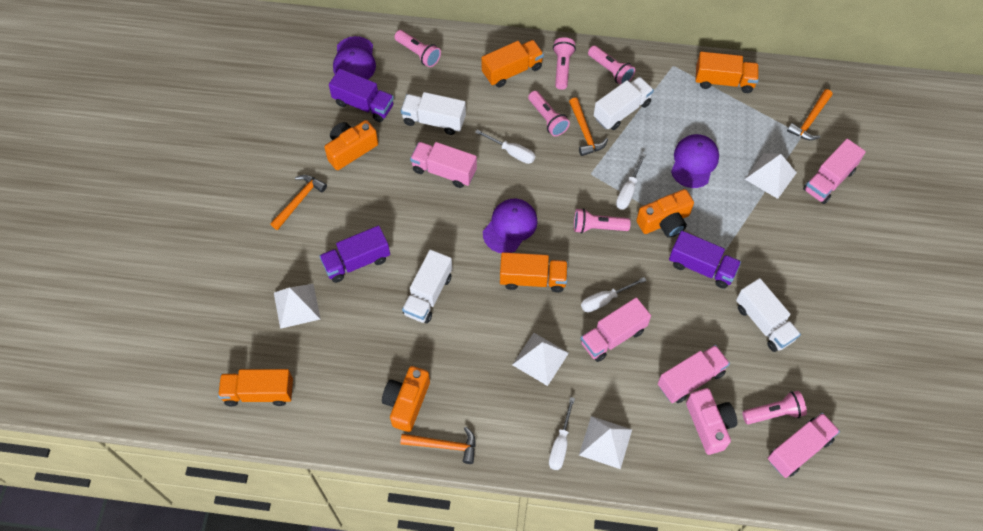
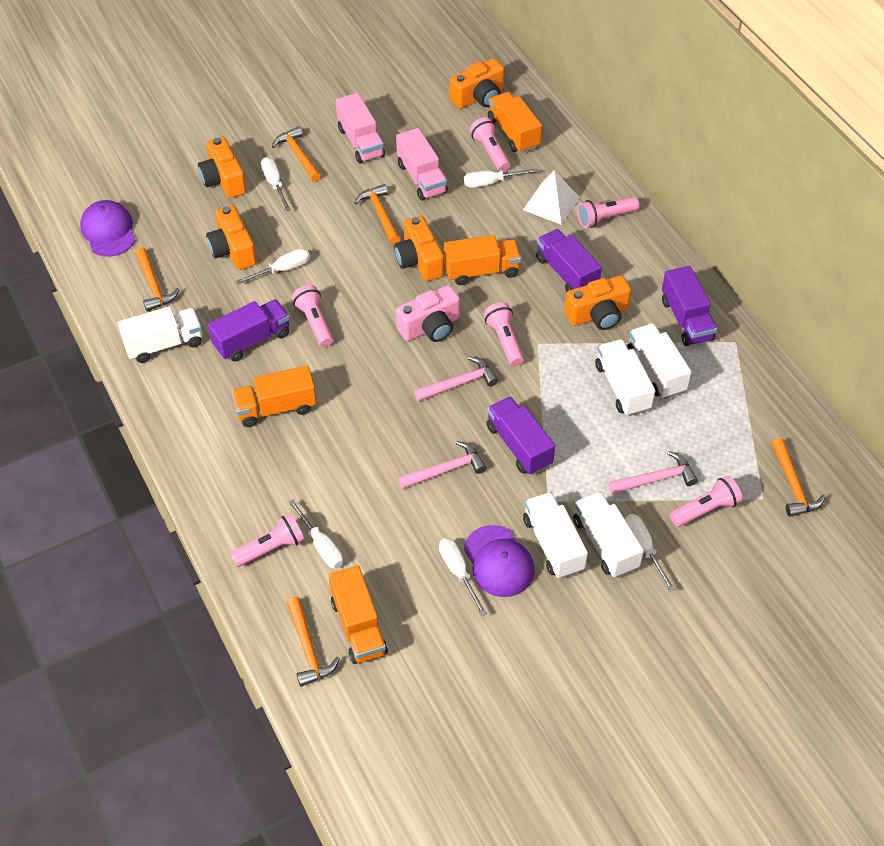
orange camera: 3 -> 5
orange hammer: 4 -> 5
pink hammer: 0 -> 3
pink truck: 5 -> 2
purple cap: 3 -> 2
purple truck: 3 -> 4
white pyramid: 4 -> 1
white screwdriver: 4 -> 6
white truck: 4 -> 5

